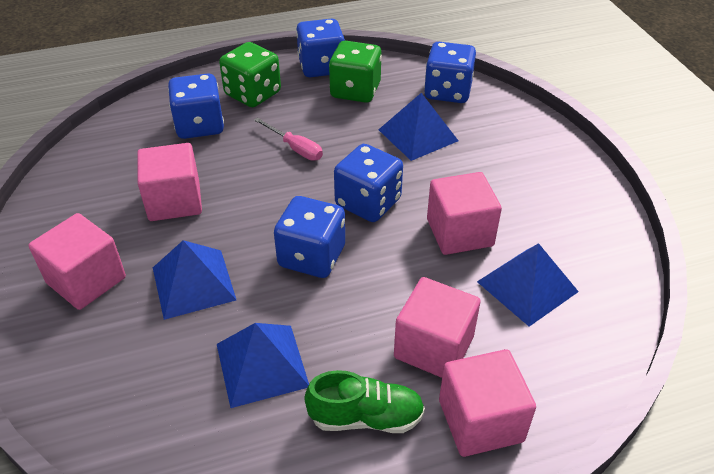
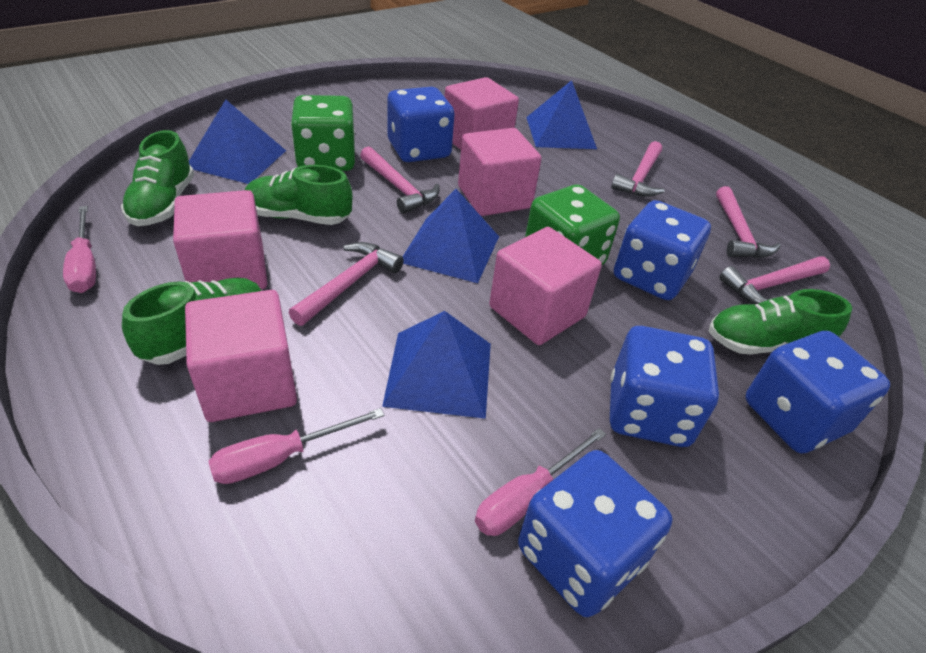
green shoe: 1 -> 4
pink hammer: 0 -> 5
pink screwdriver: 1 -> 3

